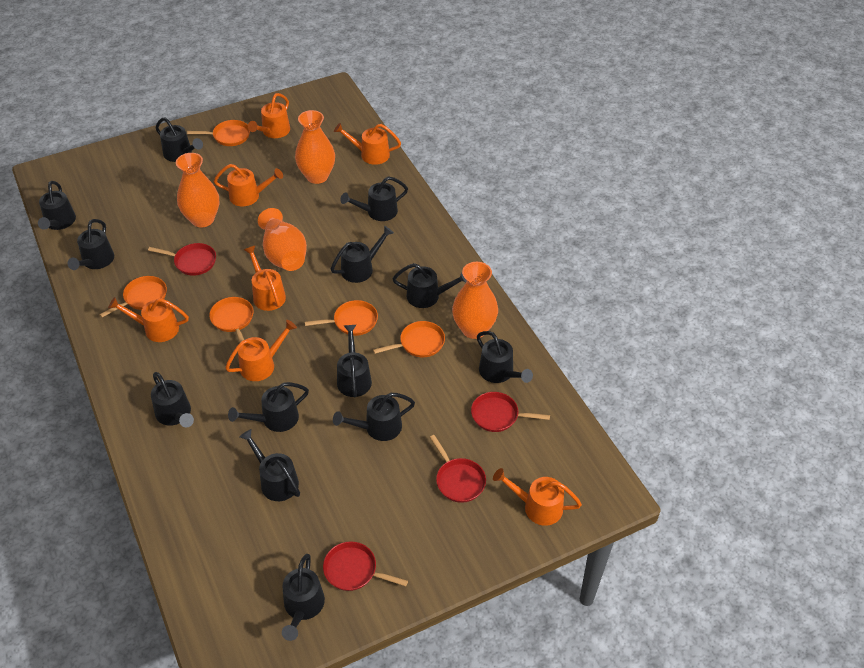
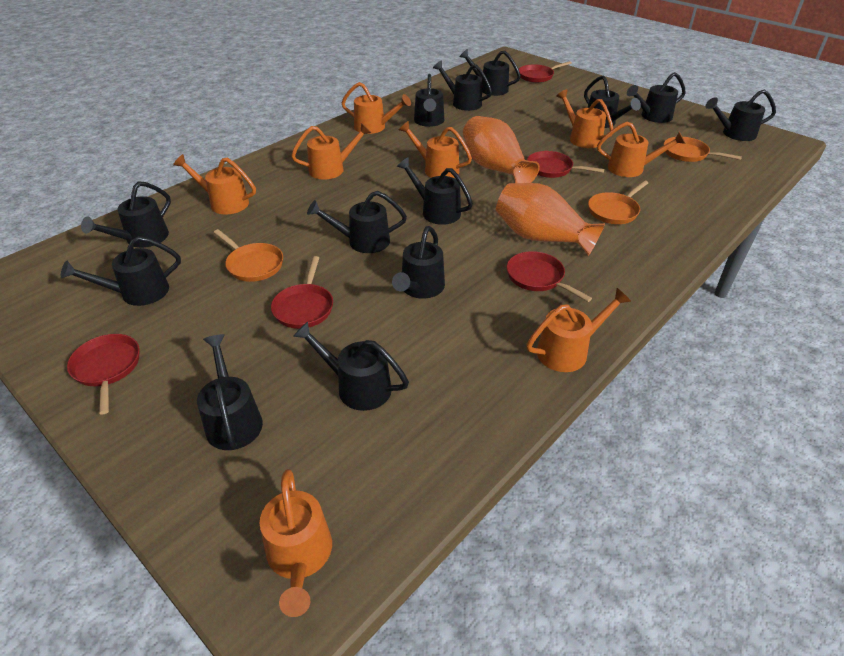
orange pan: 5 -> 3
orange vase: 4 -> 2
orange watering can: 7 -> 8
red pan: 4 -> 5

